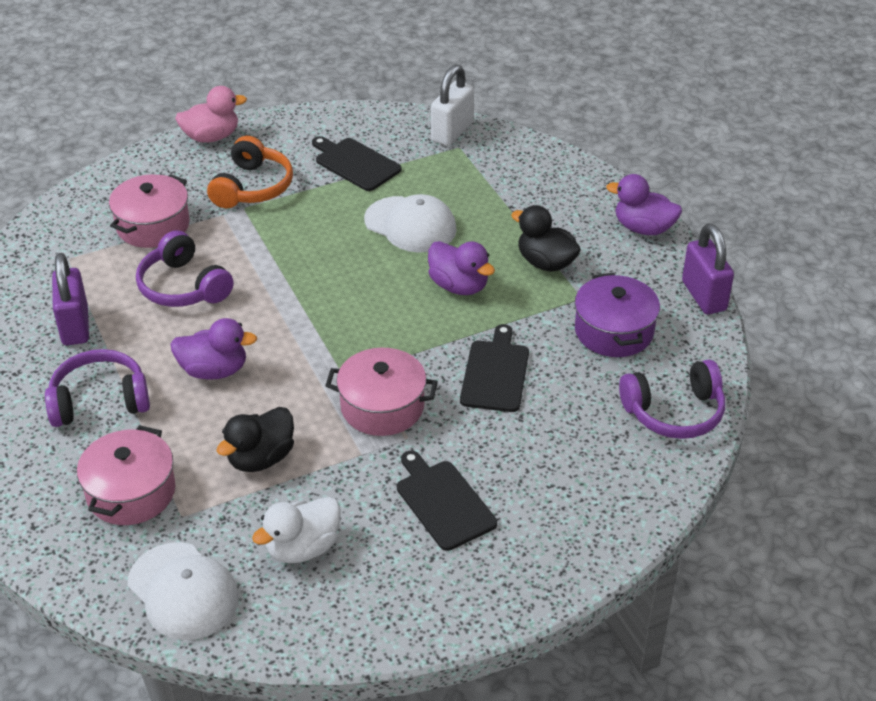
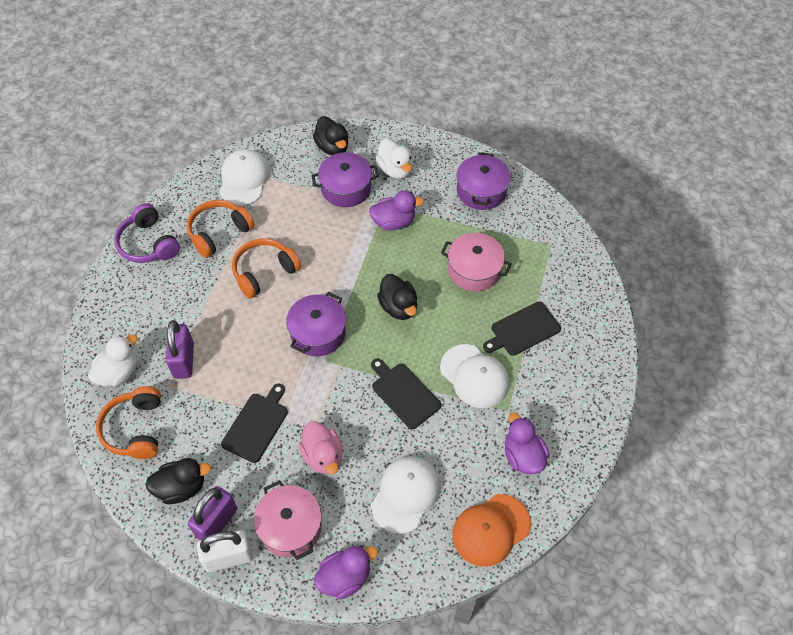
black duck: 2 -> 3
orange cap: 0 -> 1
orange headphones: 1 -> 3
pink pot: 3 -> 2
purple headphones: 3 -> 1
purple pot: 1 -> 3
white cap: 2 -> 3
white duck: 1 -> 2

